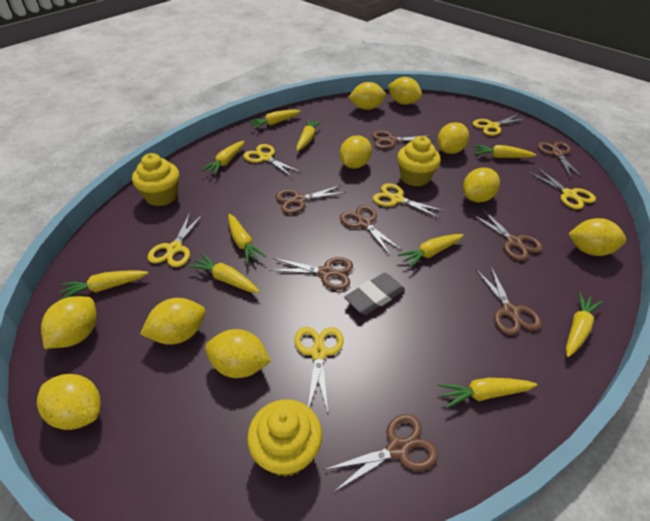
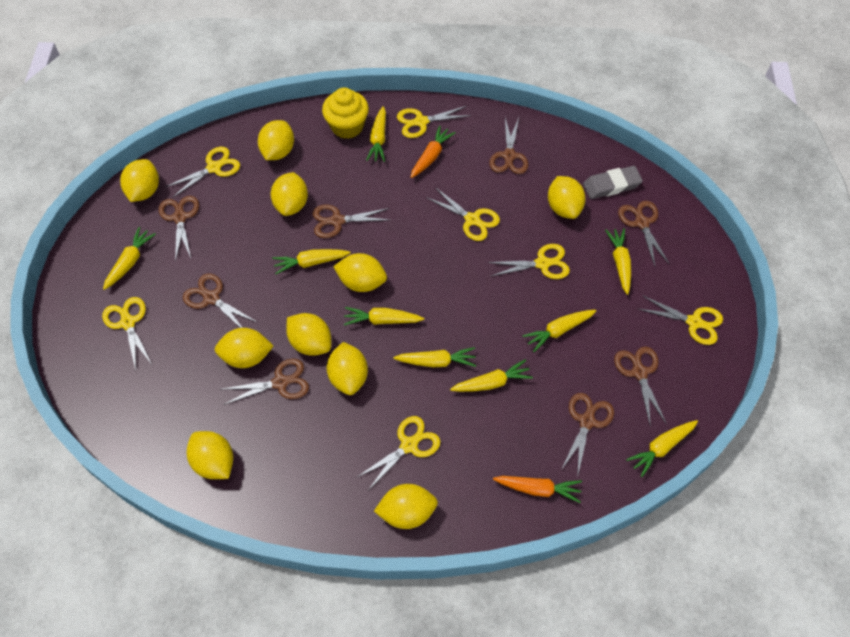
orange carrot: 0 -> 2
yellow carrot: 10 -> 9
yellow cupcake: 3 -> 1
yellow scissors: 6 -> 7

